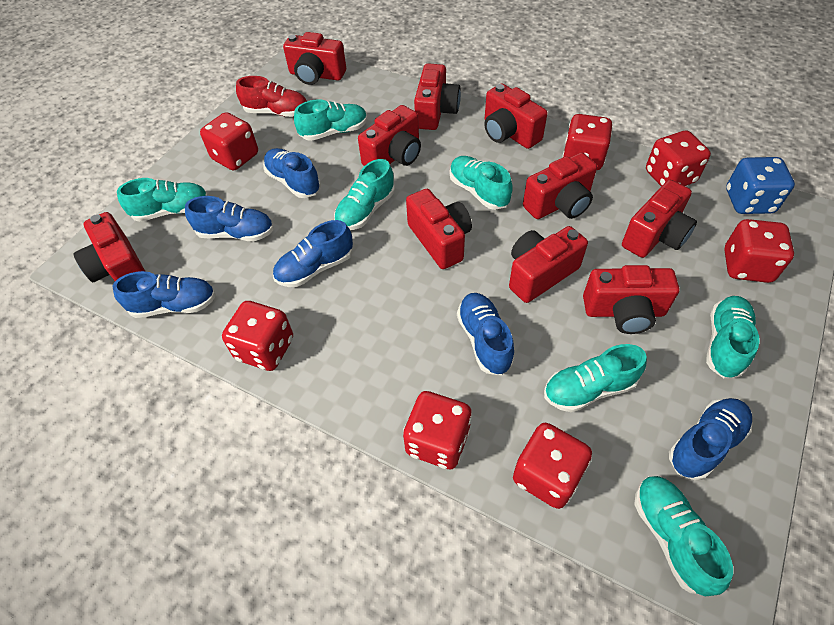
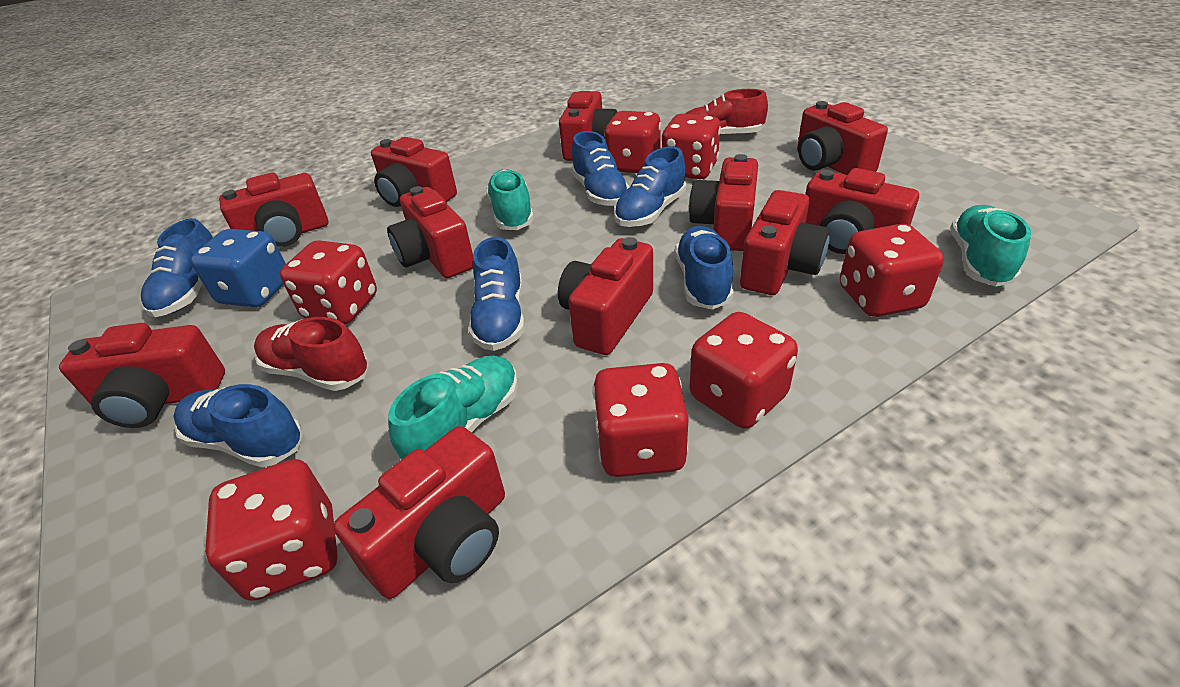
red camera: 10 -> 11
red shoe: 1 -> 2
turquoise shoe: 7 -> 3

